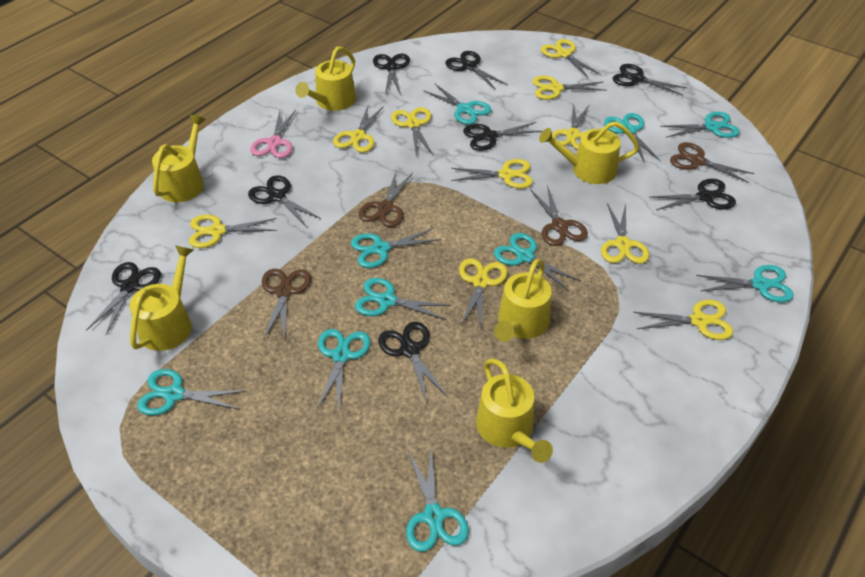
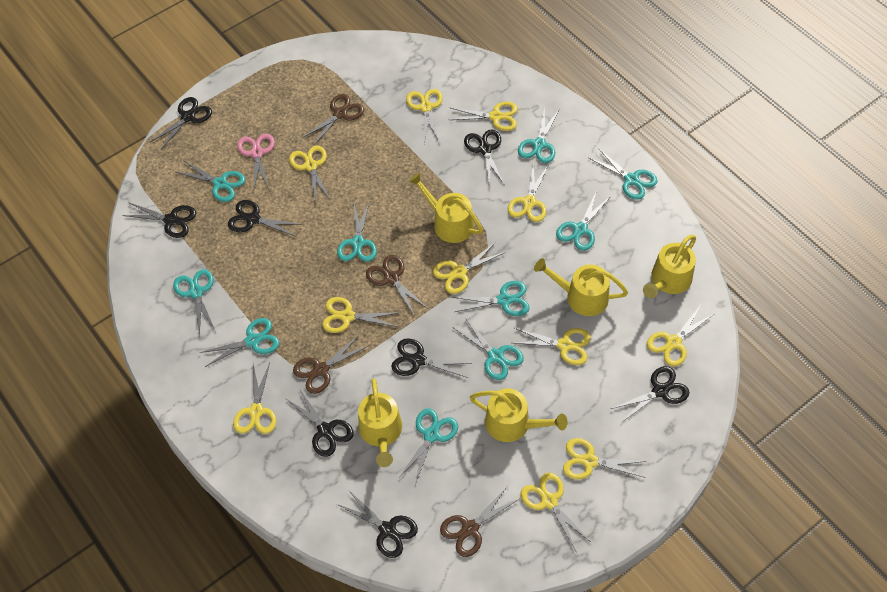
yellow scissors: 10 -> 11
yellow watering can: 6 -> 5

